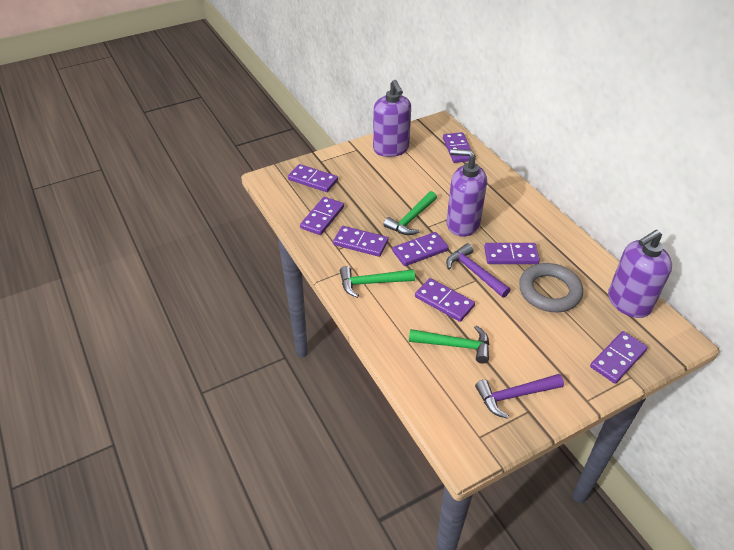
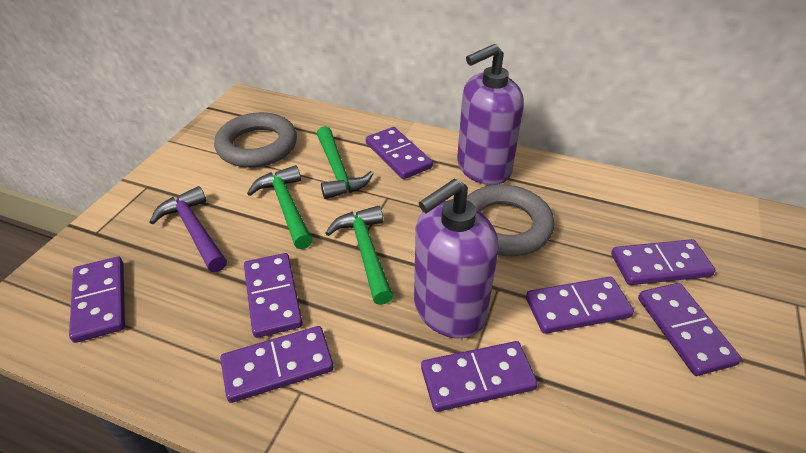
grey ring: 1 -> 2
purple hammer: 2 -> 1
purple soap dispenser: 3 -> 2

